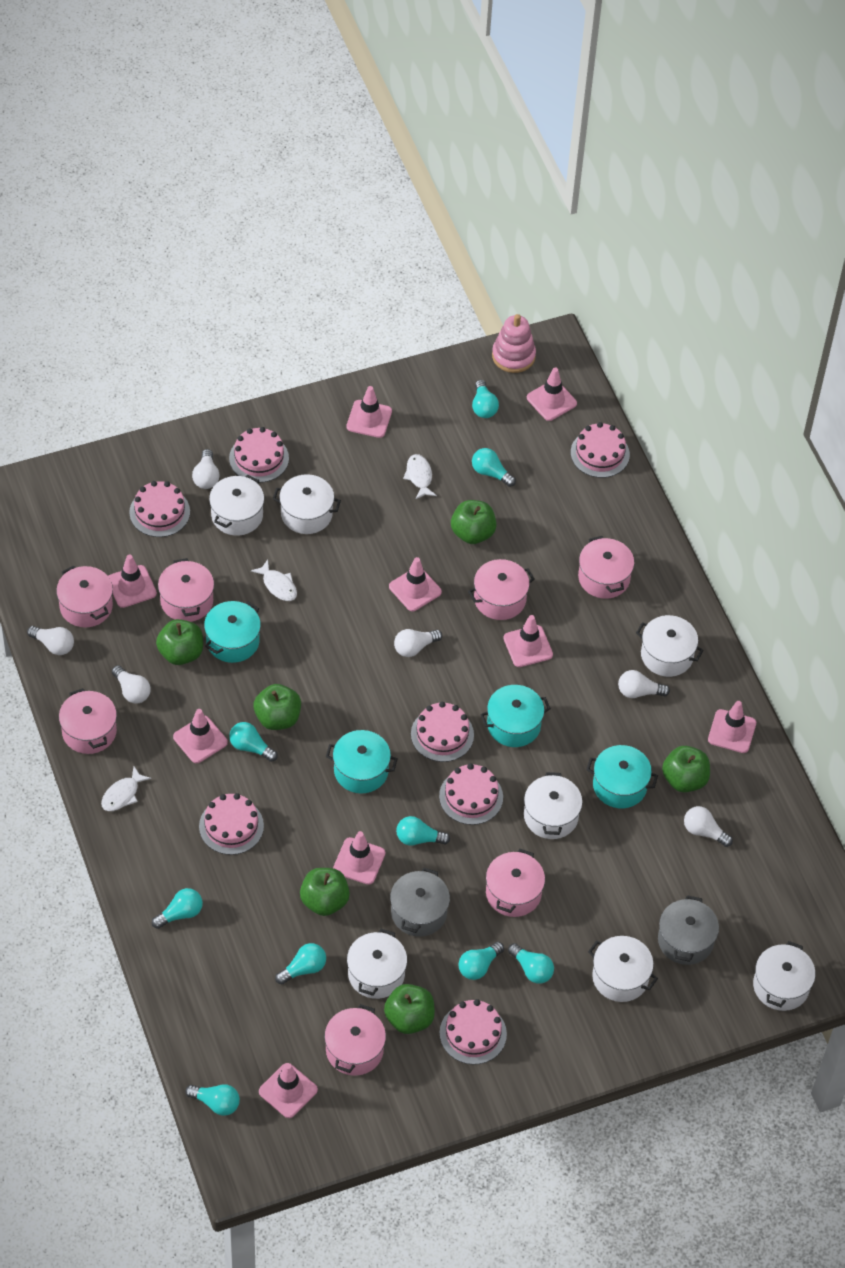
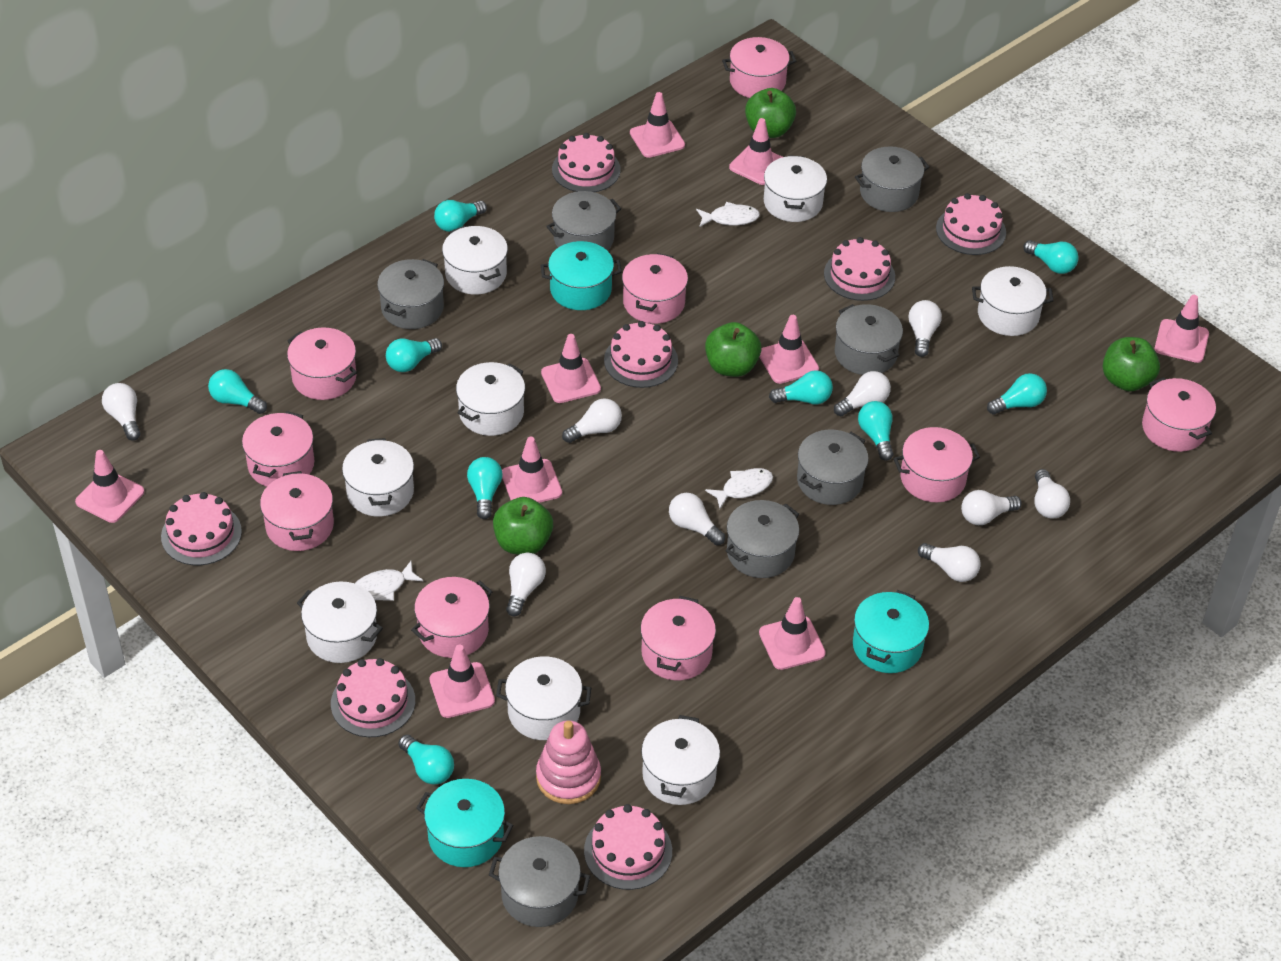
green apple: 6 -> 4
grey pot: 2 -> 7
pink pot: 7 -> 9
turquoise pot: 4 -> 3
white light bulb: 6 -> 9
white pot: 7 -> 8

